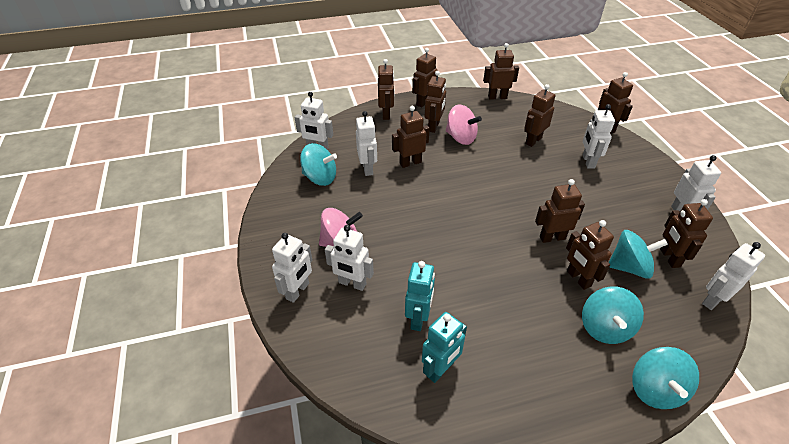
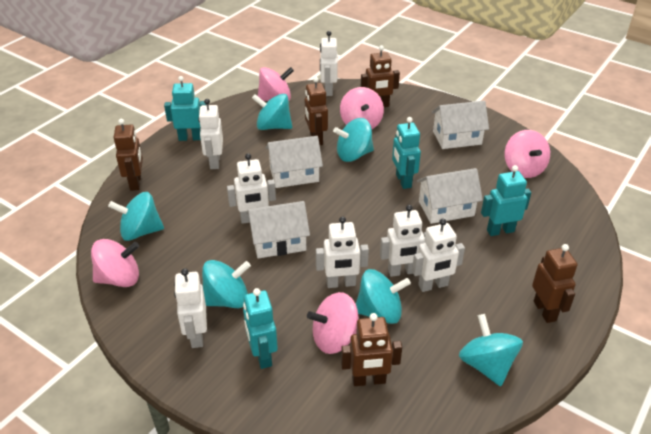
brown robot: 10 -> 5
pink spinning top: 2 -> 5
turquoise robot: 2 -> 4
turquoise spinning top: 4 -> 6
white house: 0 -> 4

